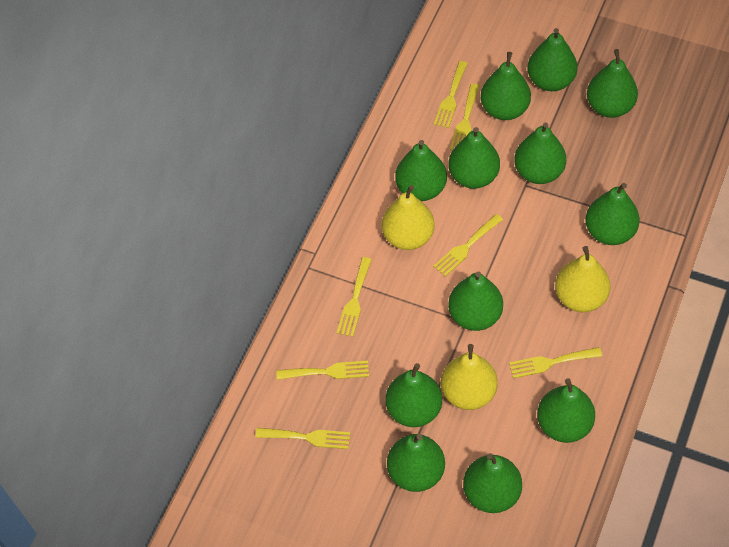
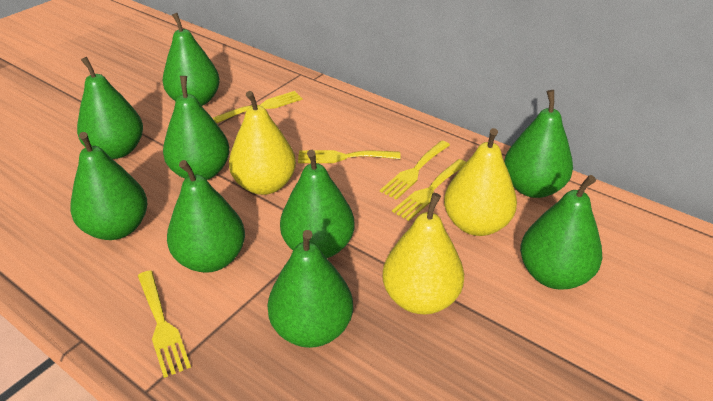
green pear: 12 -> 9
yellow fork: 7 -> 5

